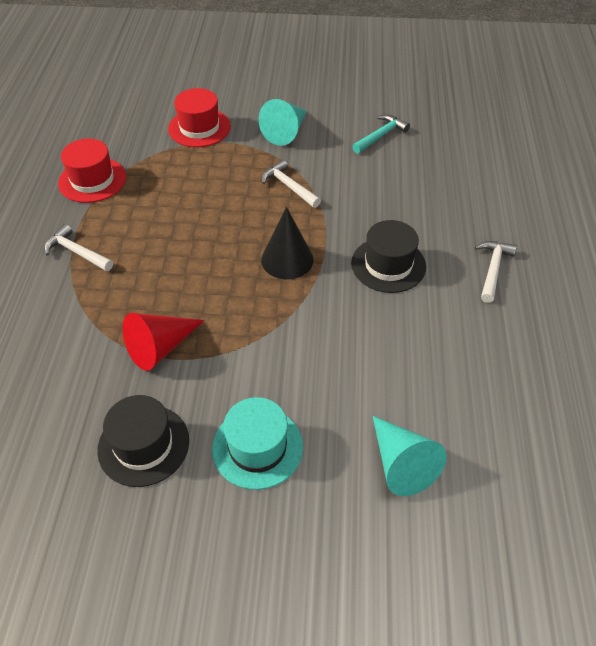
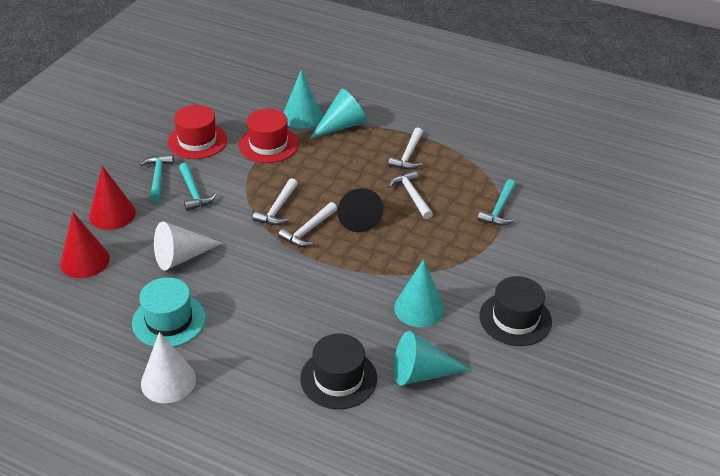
red cone: 1 -> 2
turquoise cone: 2 -> 4
turquoise hammer: 1 -> 3
white cone: 0 -> 2
white hammer: 3 -> 4

